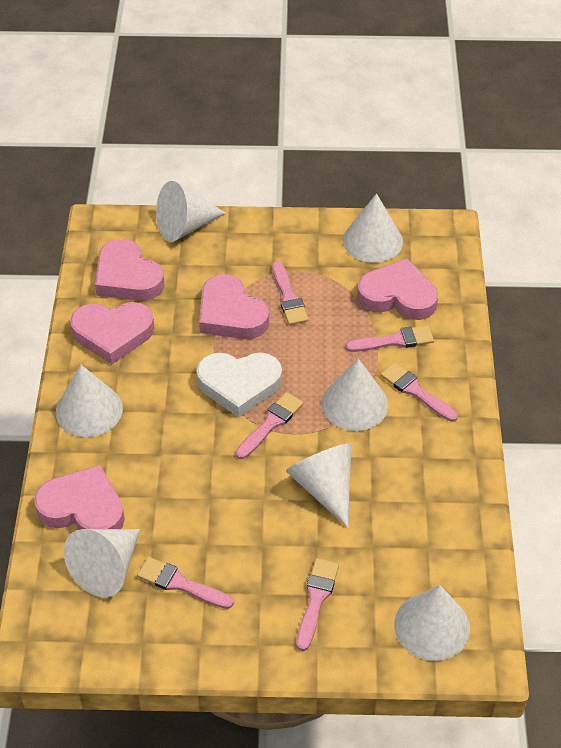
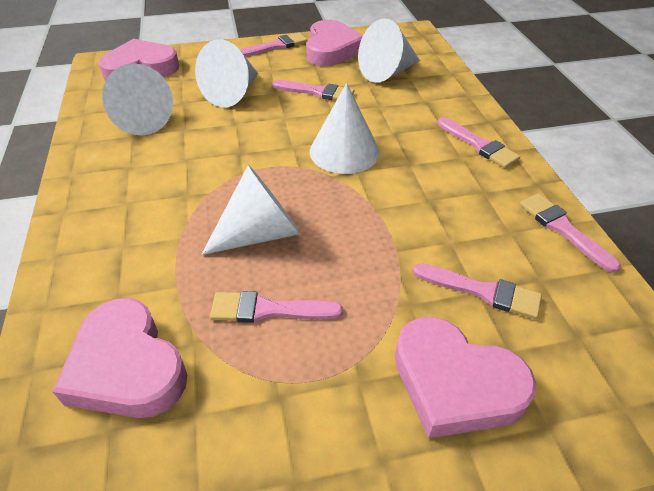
pink heart: 5 -> 4
white cone: 7 -> 5
white heart: 1 -> 0

